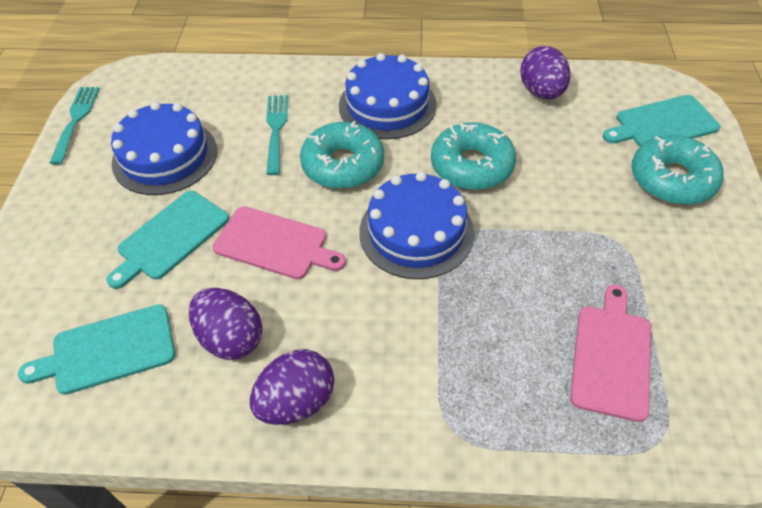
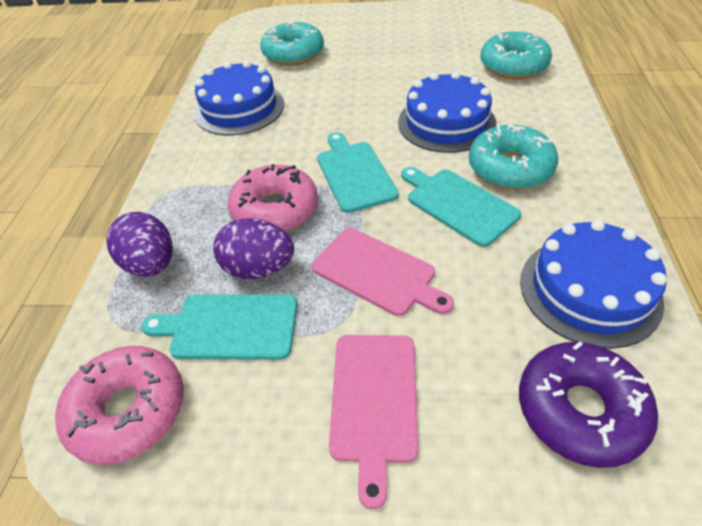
pink donut: 0 -> 2
purple donut: 0 -> 1
purple egg: 3 -> 2
turquoise fork: 2 -> 0

